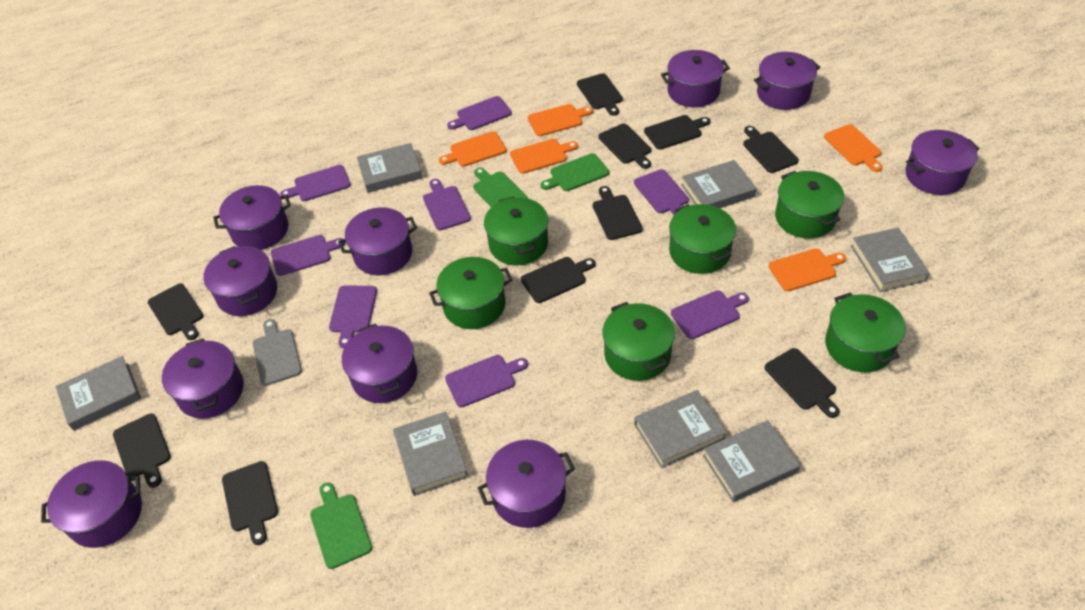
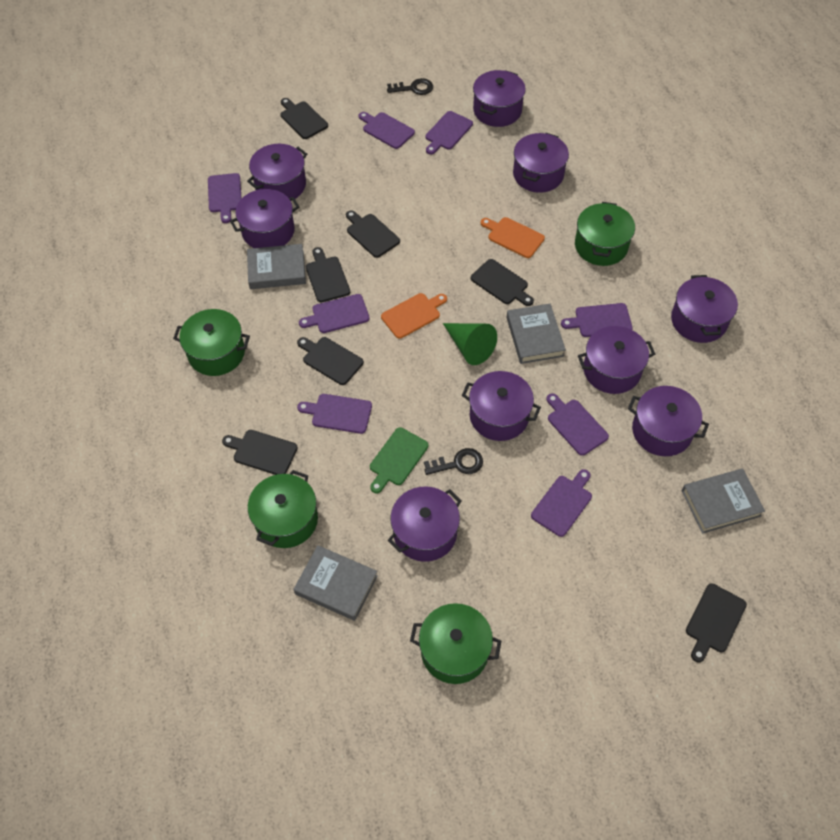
black cutting board: 10 -> 7
black key: 0 -> 2
green cone: 0 -> 1
green cutting board: 3 -> 1
green pot: 6 -> 4
grey book: 7 -> 4
grey cutting board: 1 -> 0
orange cutting board: 5 -> 2
purple pot: 10 -> 9

